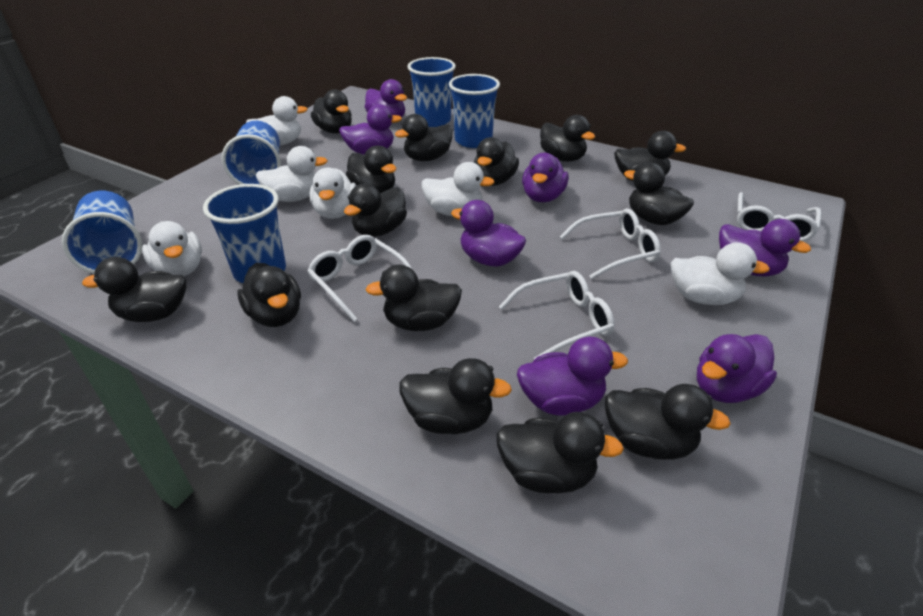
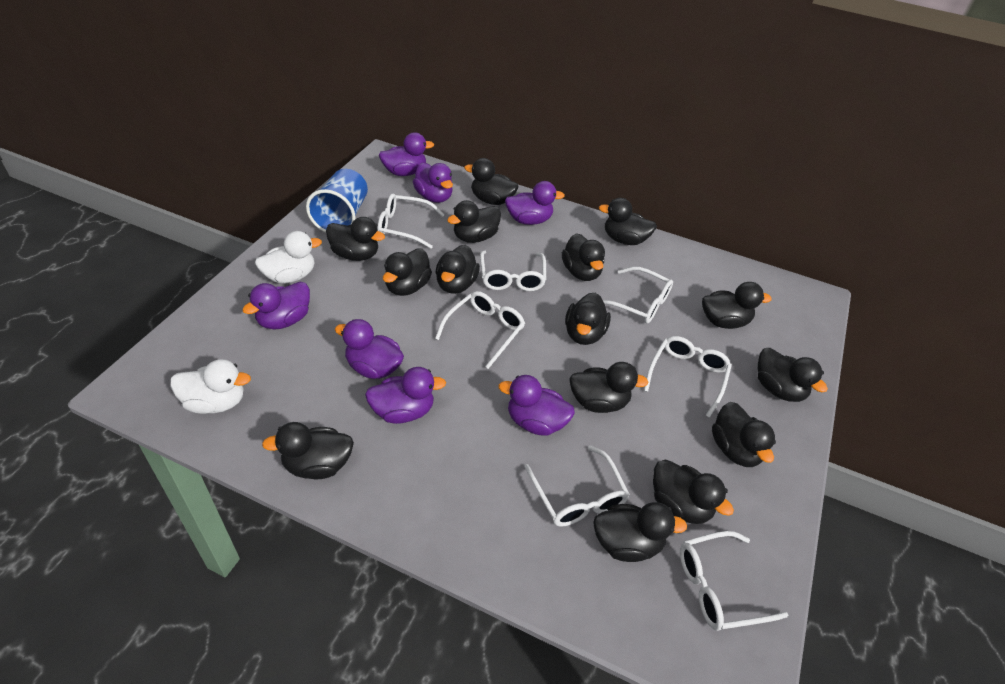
black duck: 14 -> 15
blue cup: 5 -> 1
white duck: 6 -> 2
white glasses: 4 -> 7

